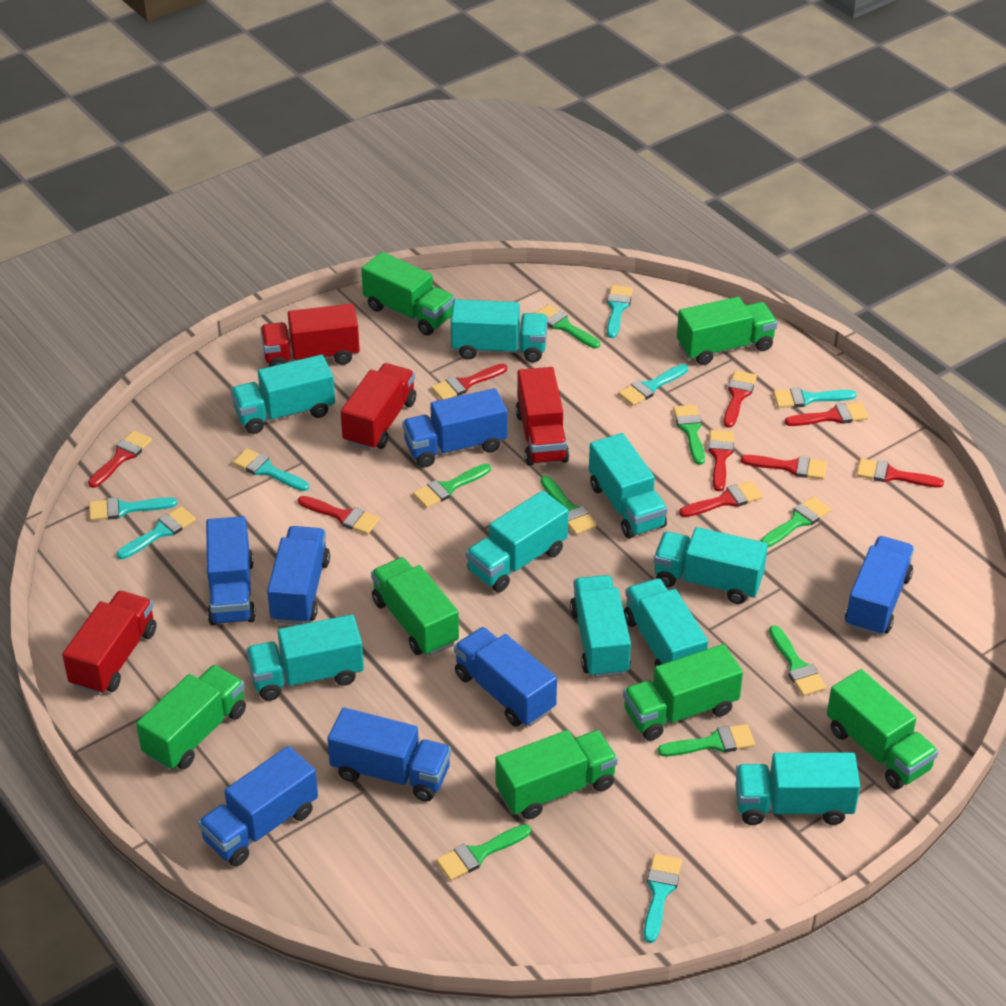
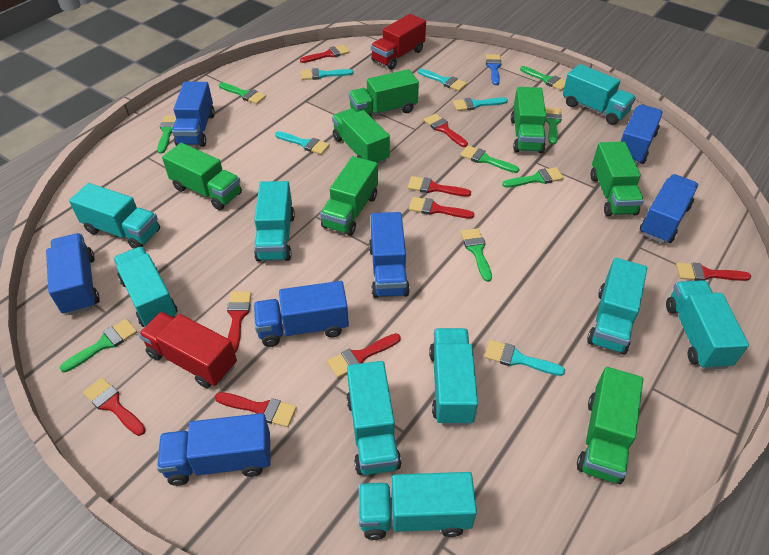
blue brush: 0 -> 1
red truck: 4 -> 2
turquoise brush: 7 -> 5

